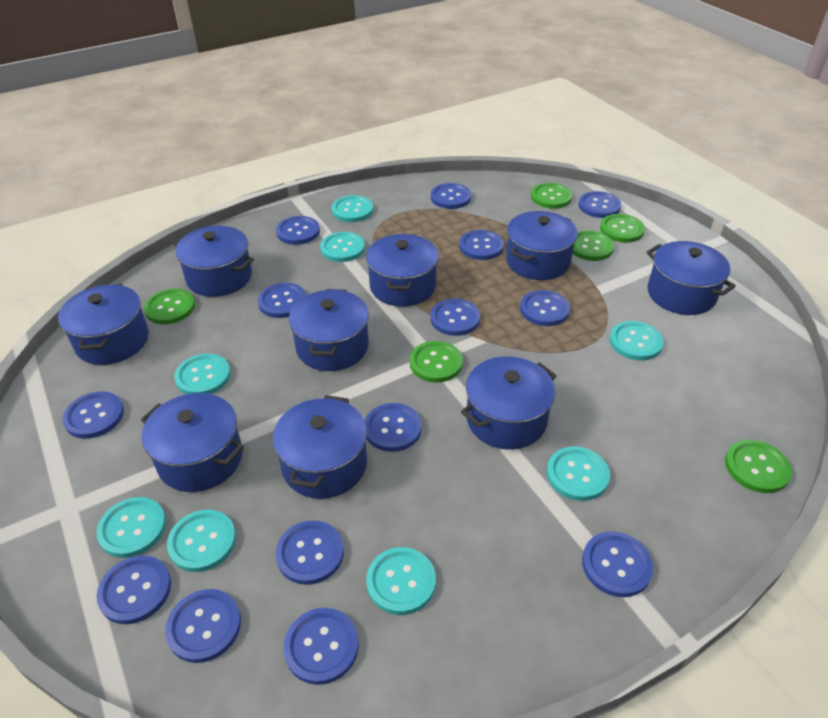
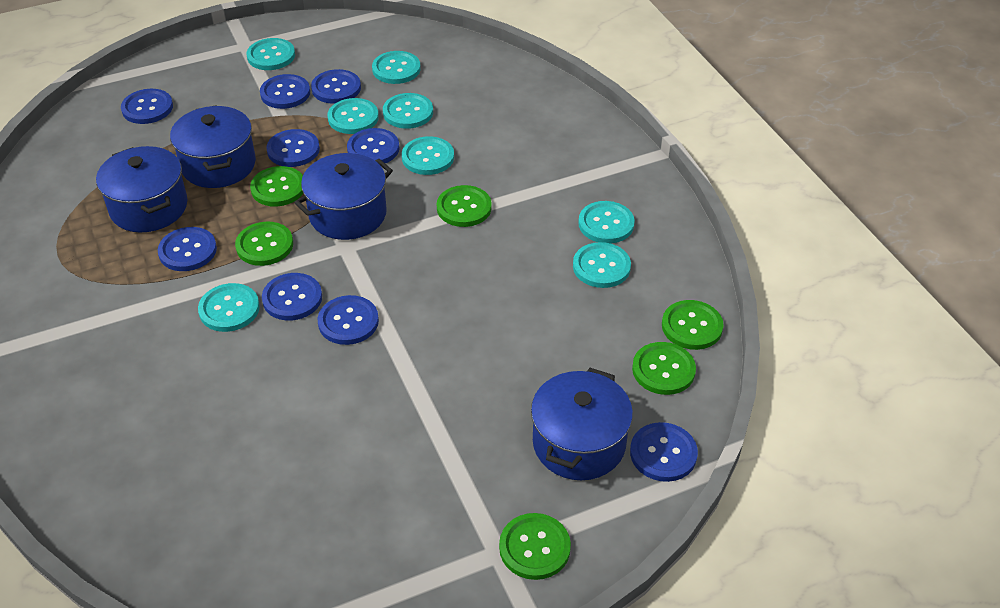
blue button: 14 -> 9
blue pot: 9 -> 4

